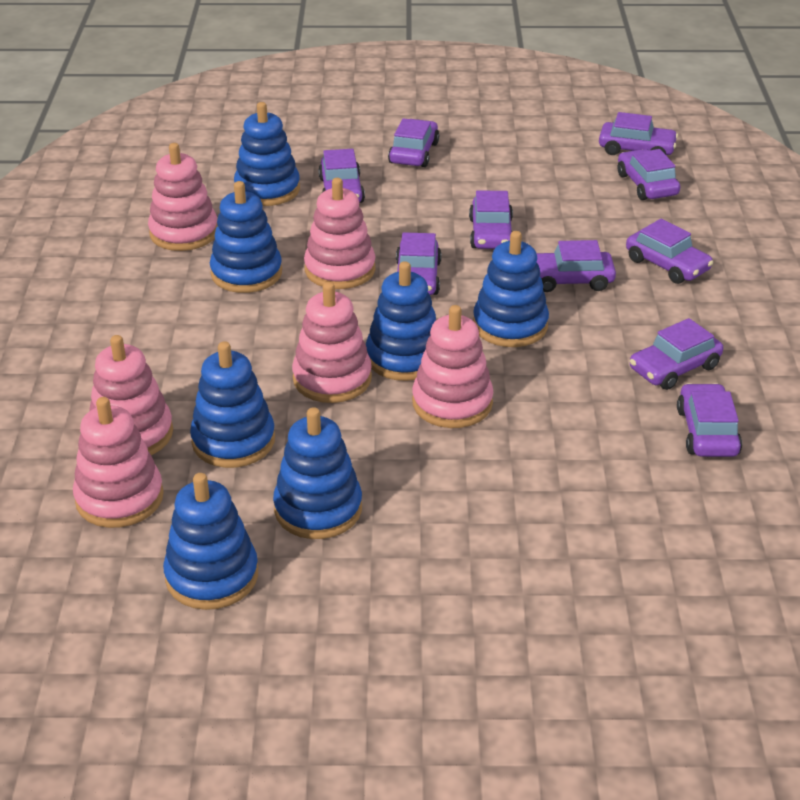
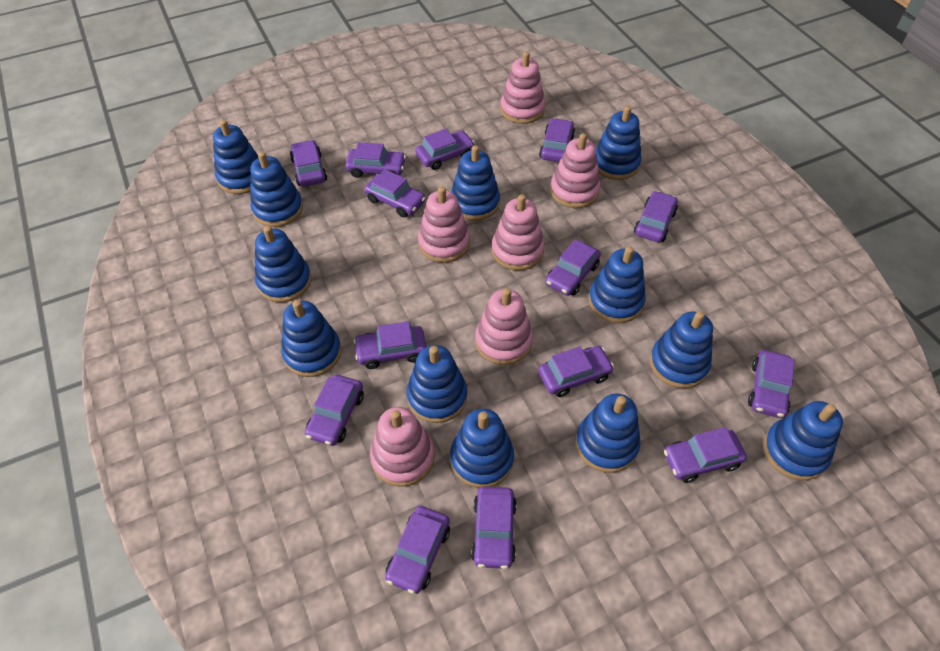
blue stacking toy: 7 -> 12
purple car: 10 -> 14

